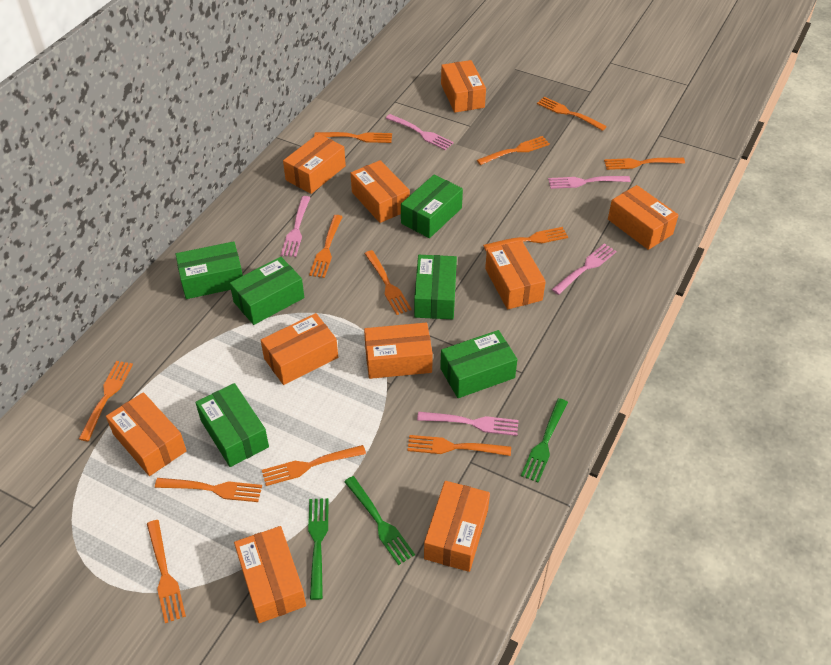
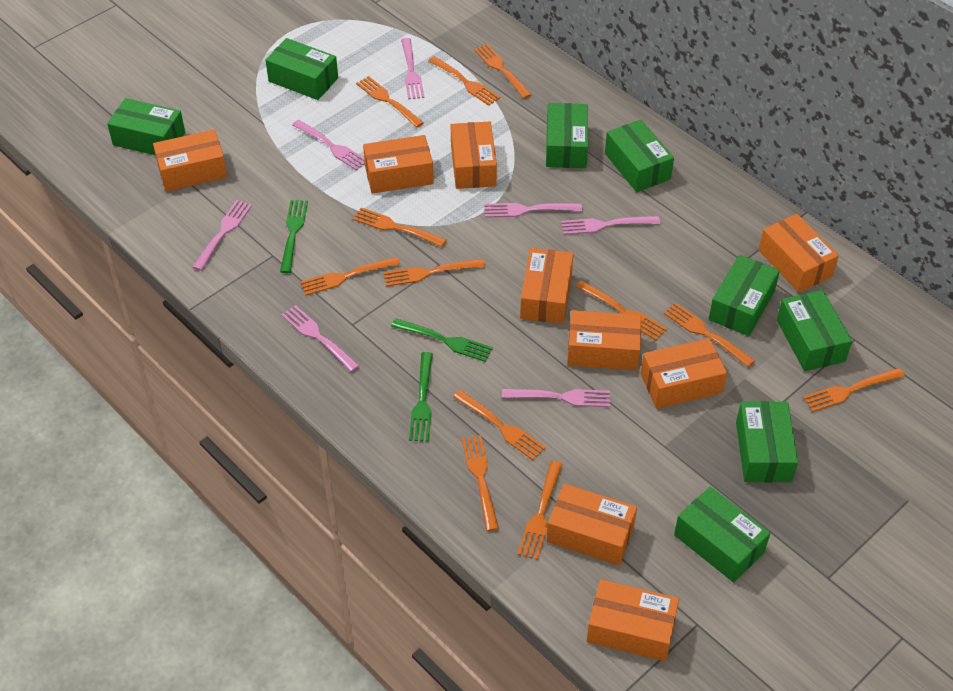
green box: 6 -> 8
orange box: 10 -> 9
pink fork: 5 -> 7

